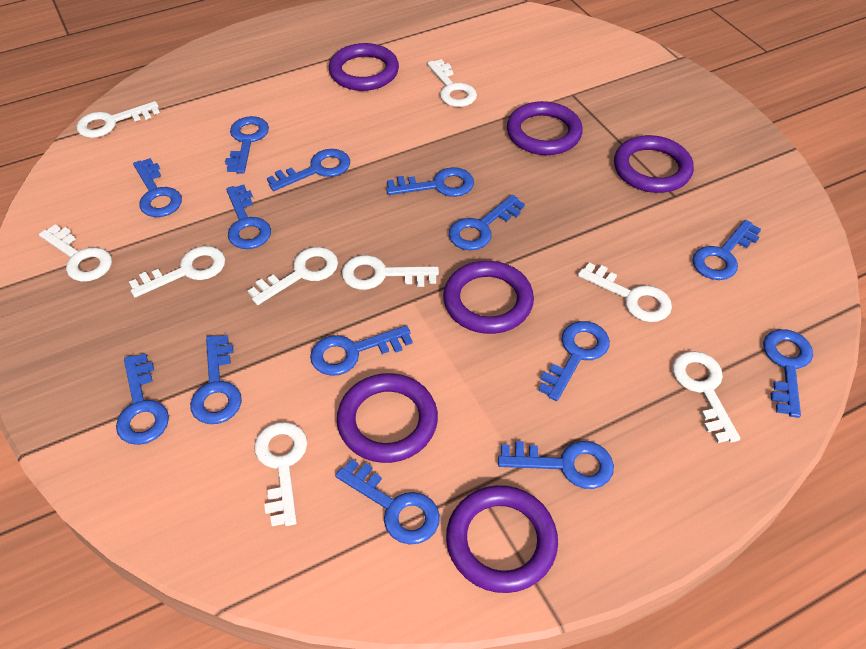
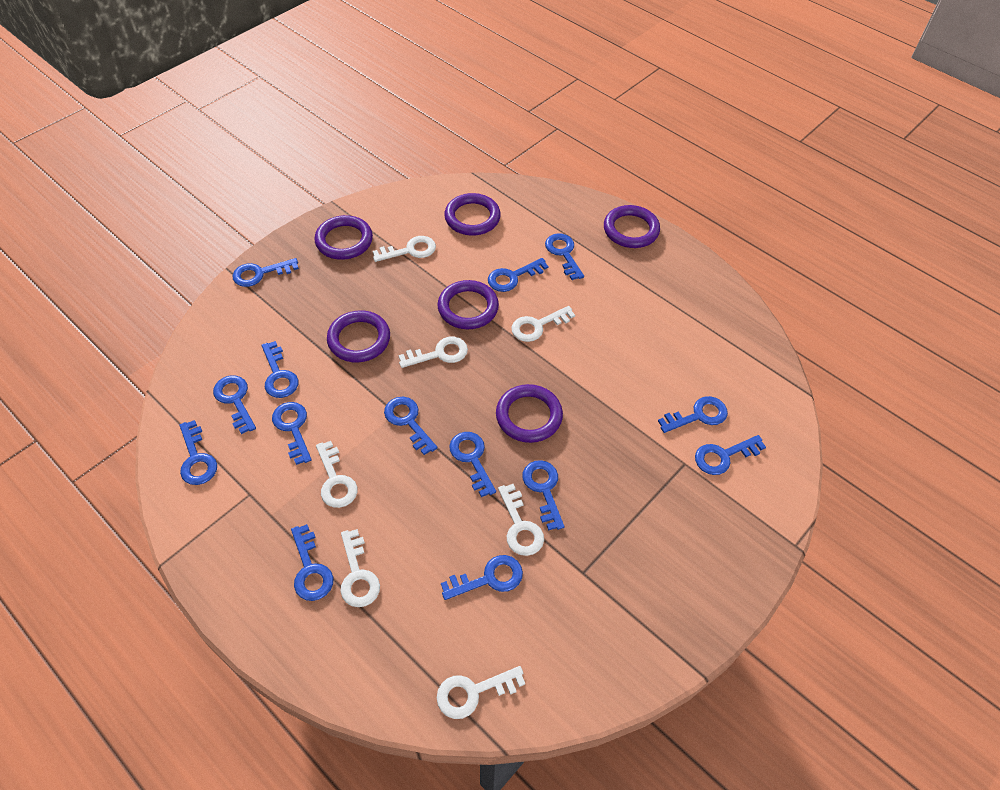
white key: 9 -> 7

